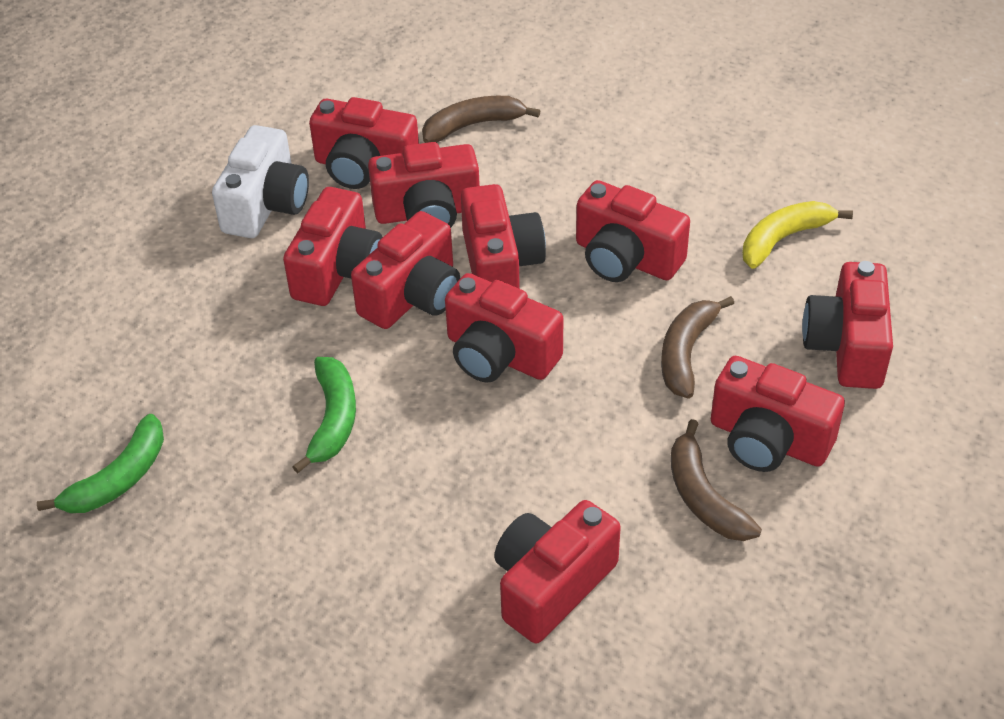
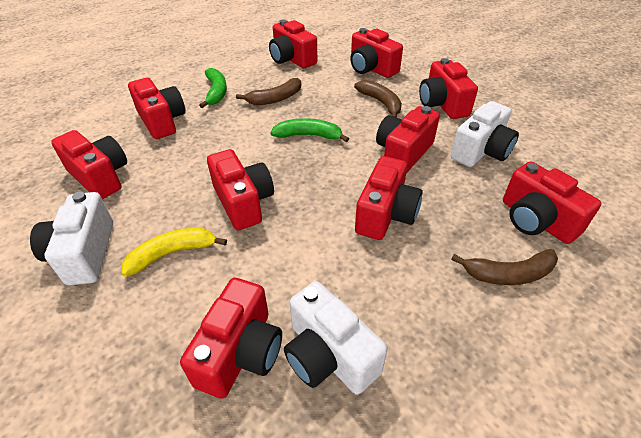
white camera: 1 -> 3

